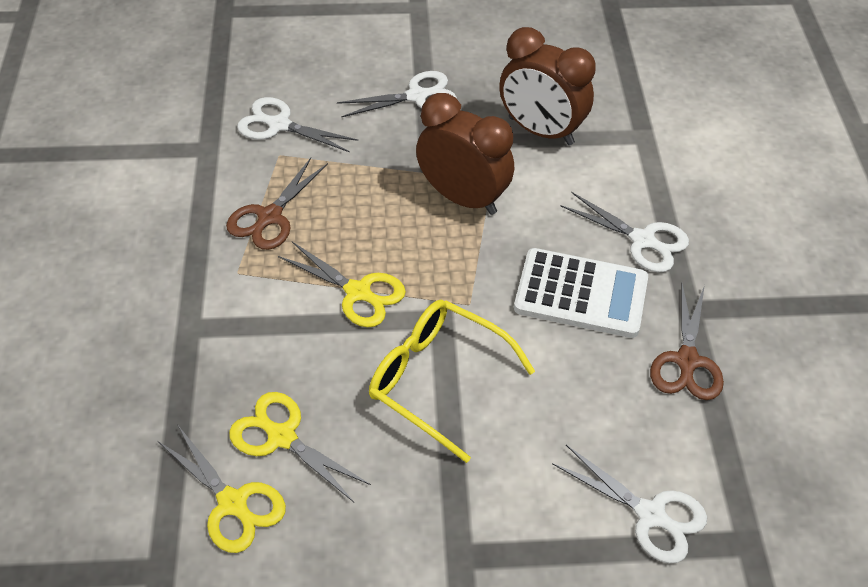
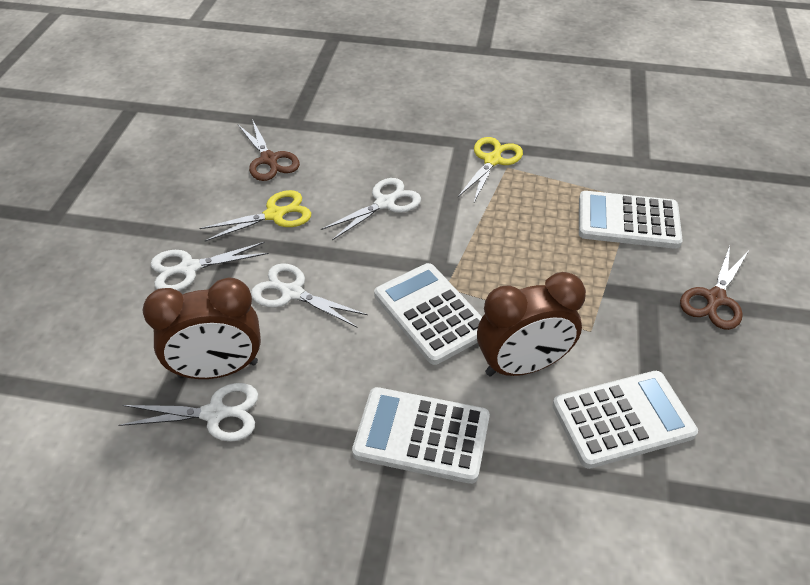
white calculator: 1 -> 4
yellow glasses: 1 -> 0
yellow scissors: 3 -> 2

